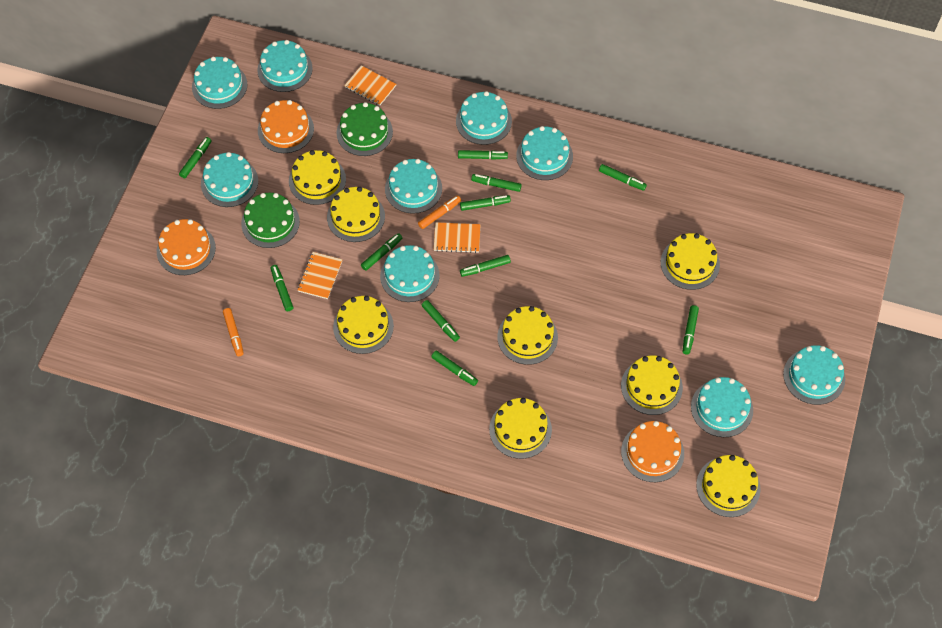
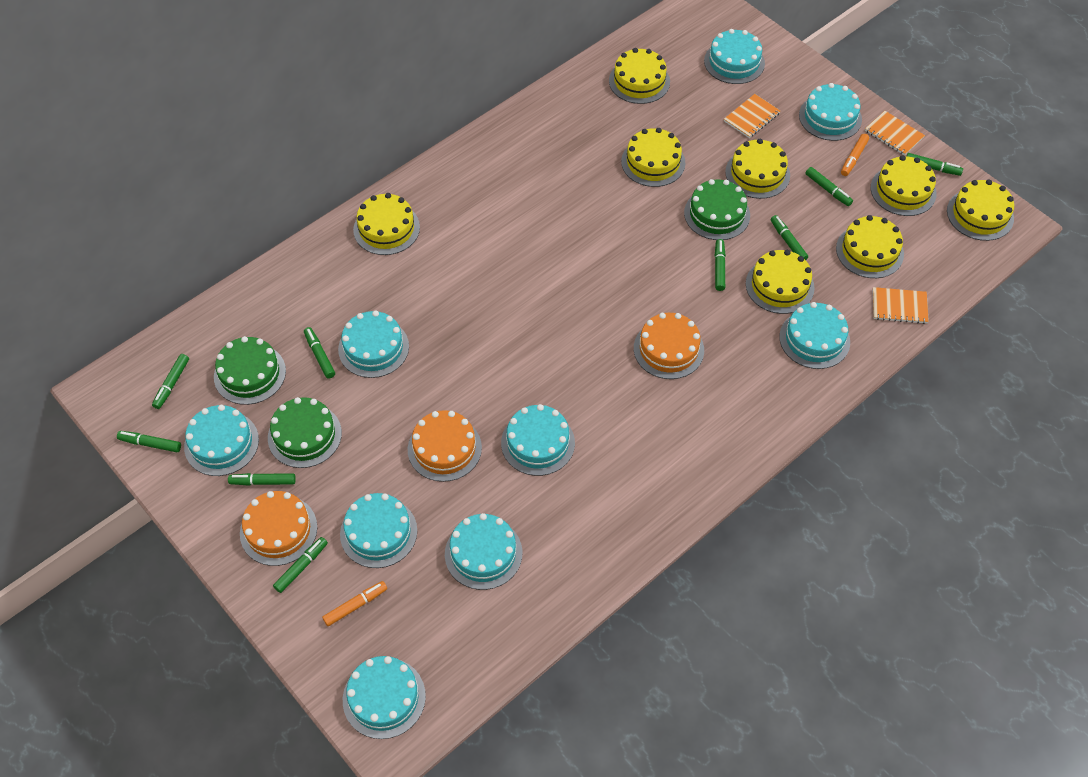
green cake: 2 -> 3
green marker: 11 -> 9

